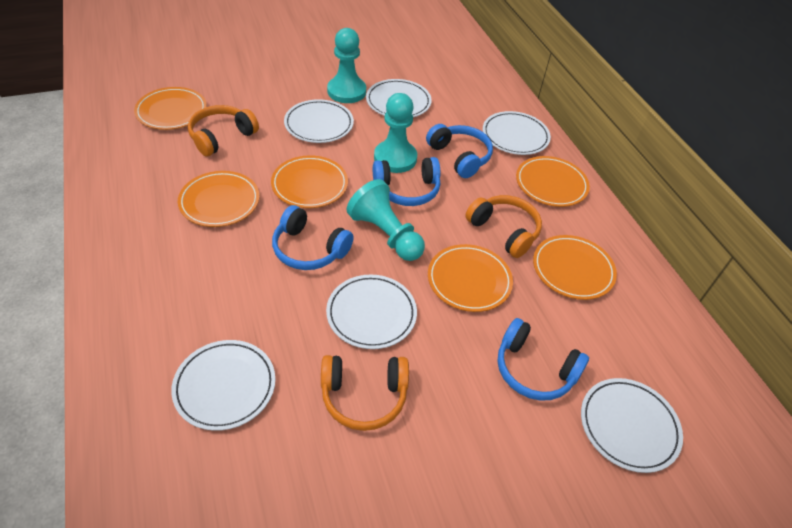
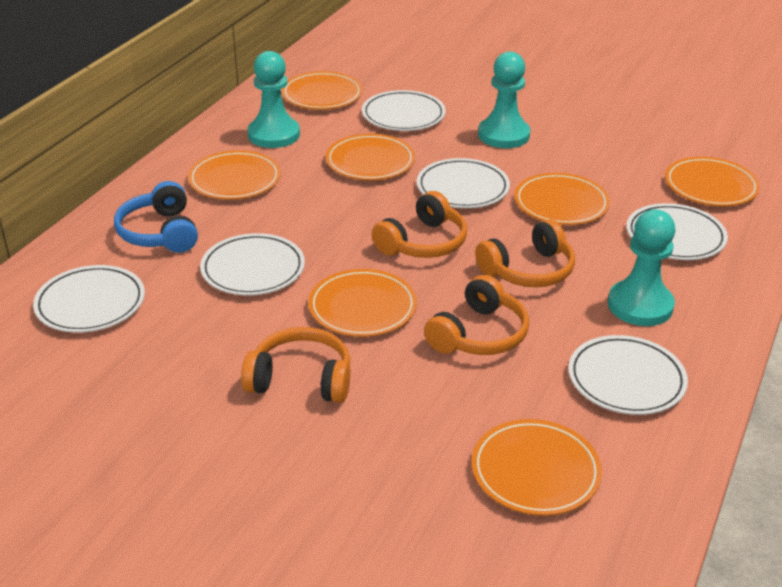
blue headphones: 4 -> 1
orange headphones: 3 -> 4
orange plate: 6 -> 7

